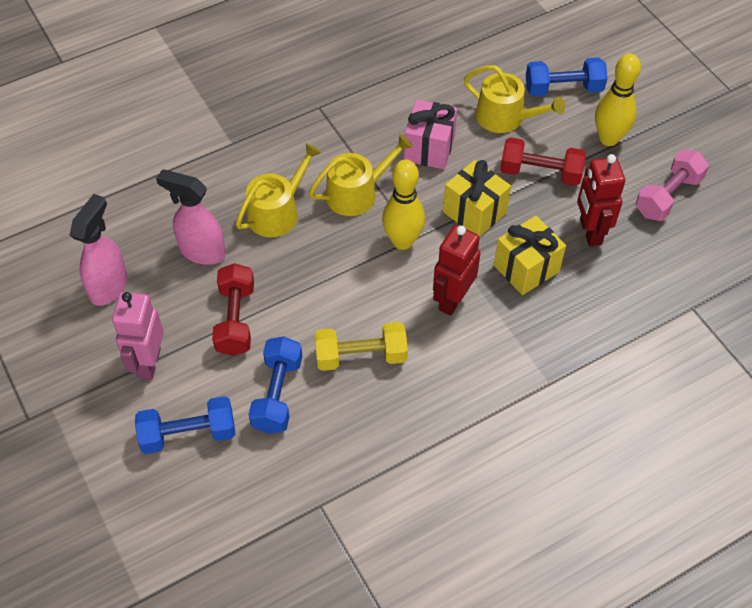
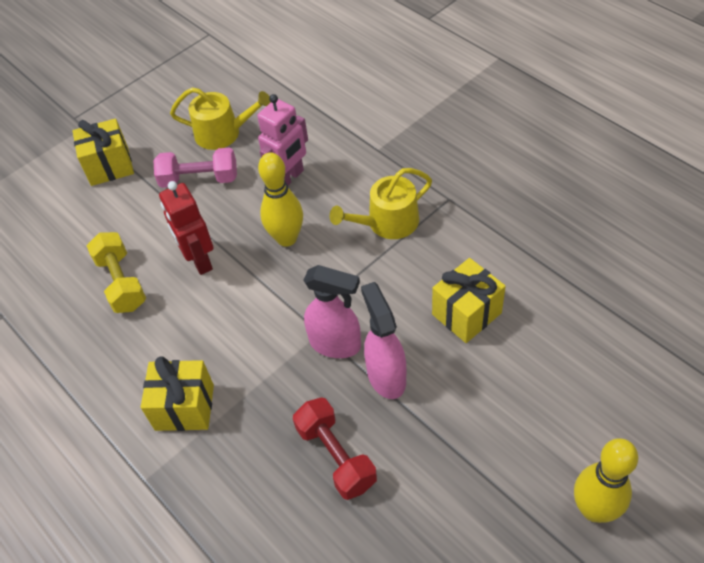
blue dumbbell: 3 -> 0
pink gift: 1 -> 0
red dumbbell: 2 -> 1
red robot: 2 -> 1
yellow gift: 2 -> 3
yellow watering can: 3 -> 2

